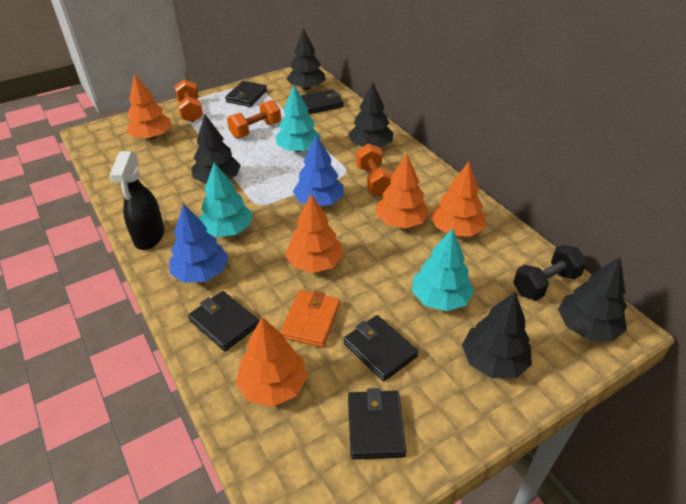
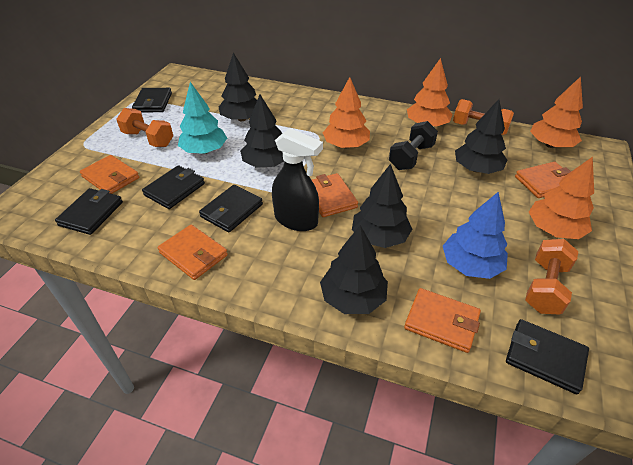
blue tree: 2 -> 1
orange tree: 5 -> 4
orange wallet: 1 -> 5
turquoise tree: 3 -> 1

